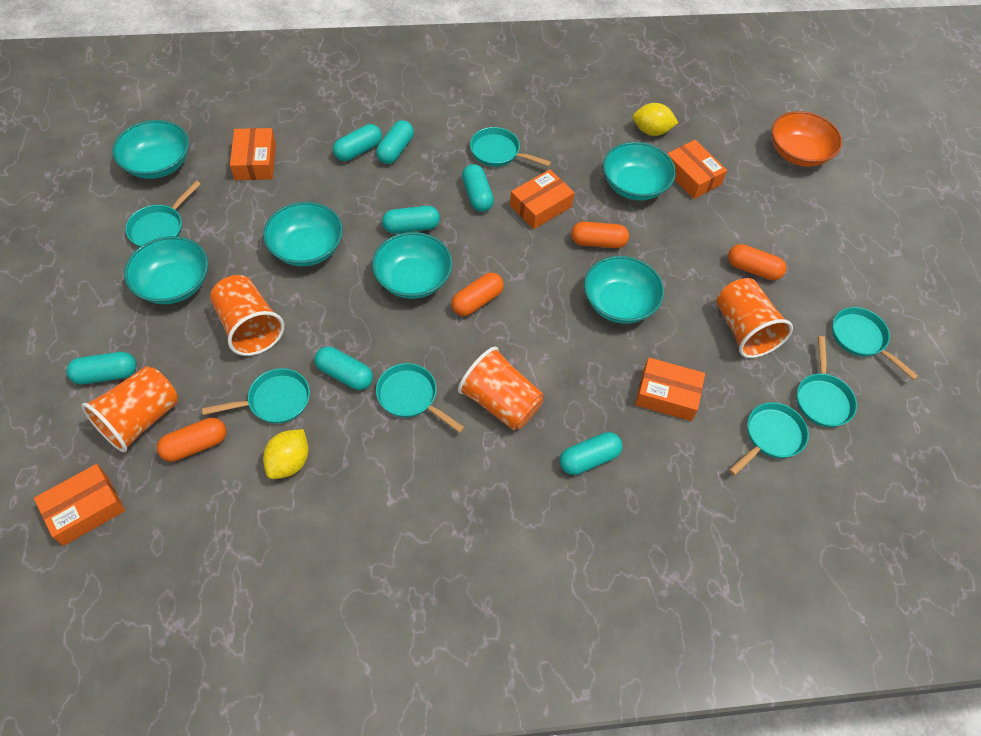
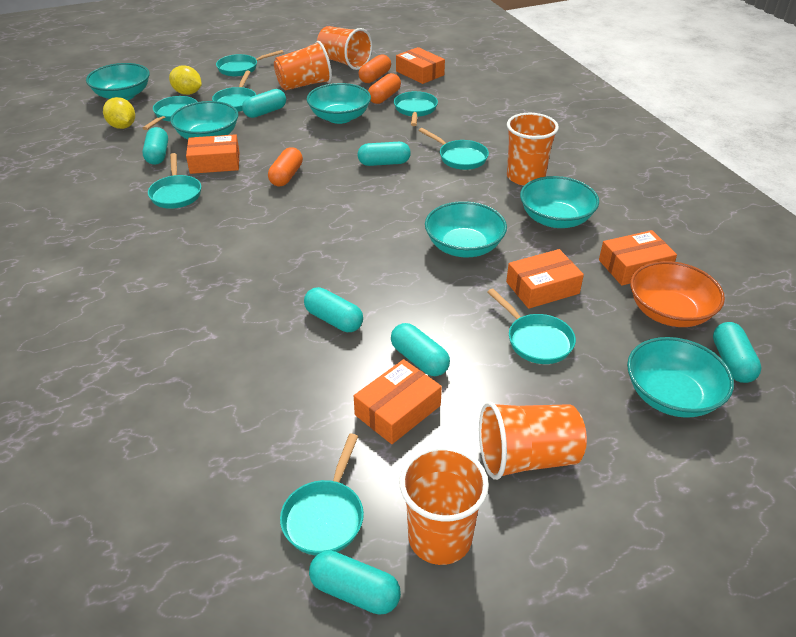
orange capsule: 4 -> 3
orange cup: 4 -> 5
turquoise pan: 7 -> 8

